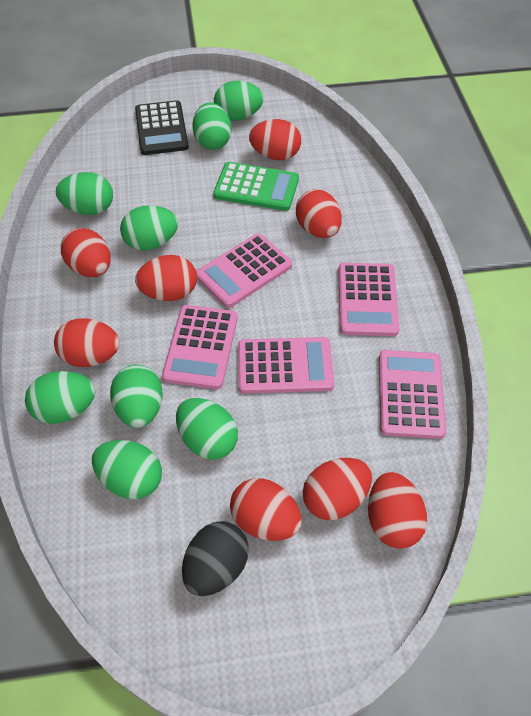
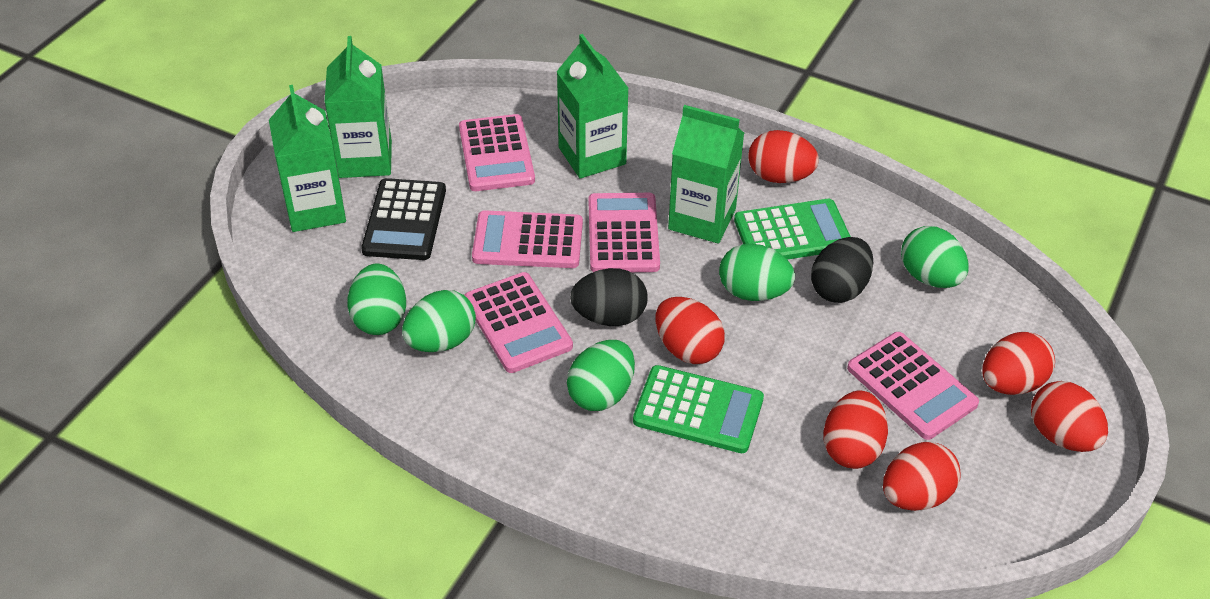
black egg: 1 -> 2
green calculator: 1 -> 2
green carton: 0 -> 4
green egg: 8 -> 5
red egg: 8 -> 6

